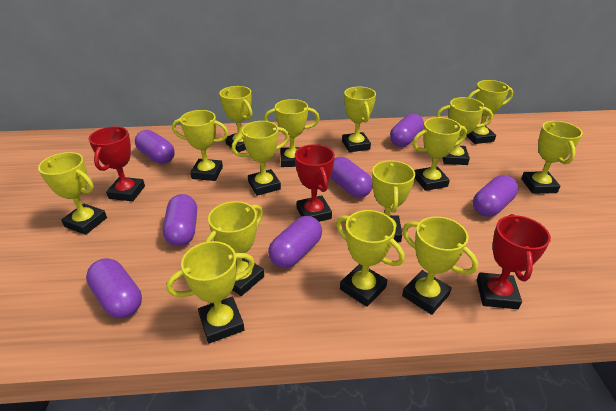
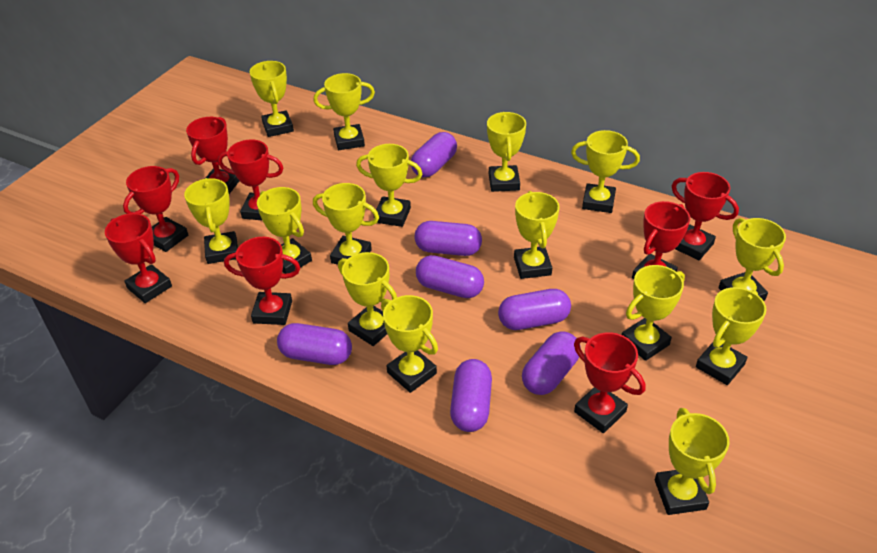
red trophy: 3 -> 8

